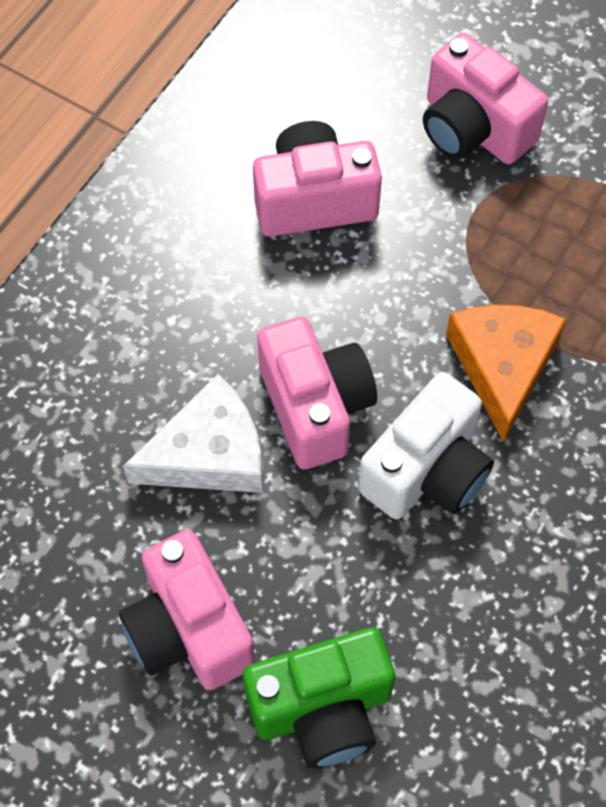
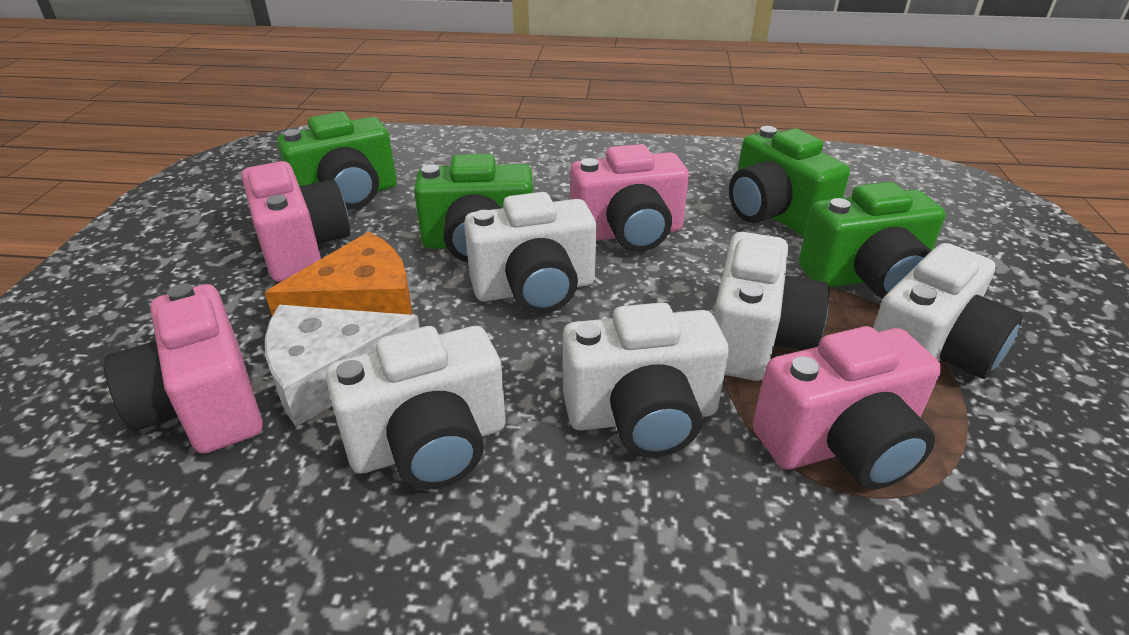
green camera: 1 -> 4
white camera: 1 -> 5

